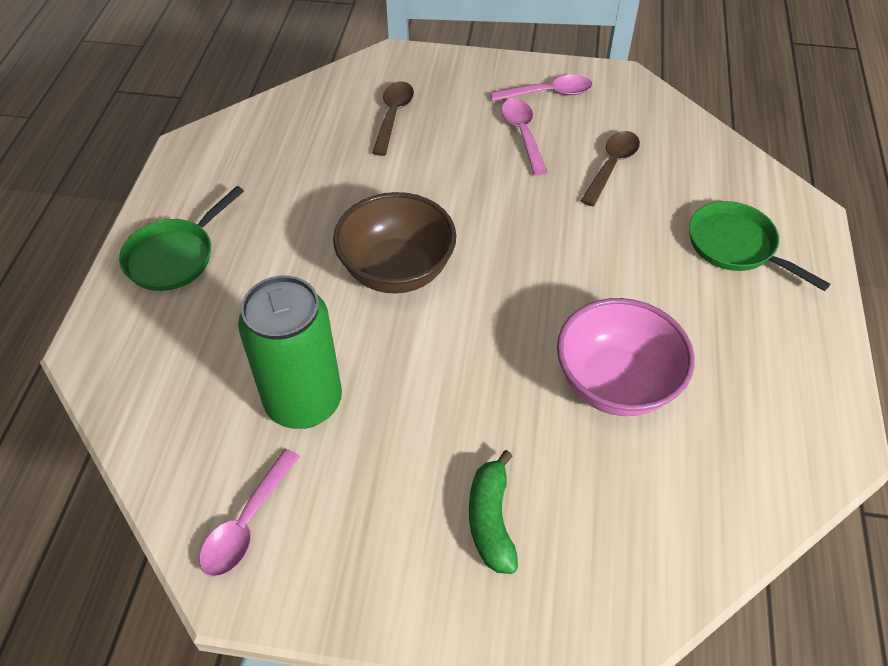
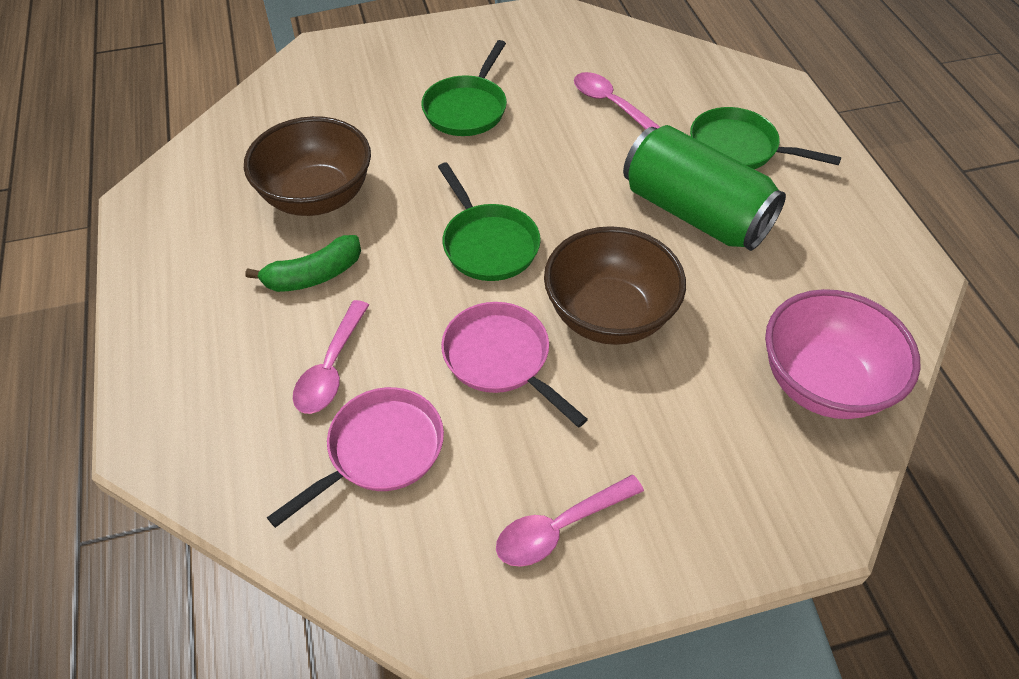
brown bowl: 1 -> 2
brown spoon: 2 -> 0
green pan: 2 -> 3
pink pan: 0 -> 2

